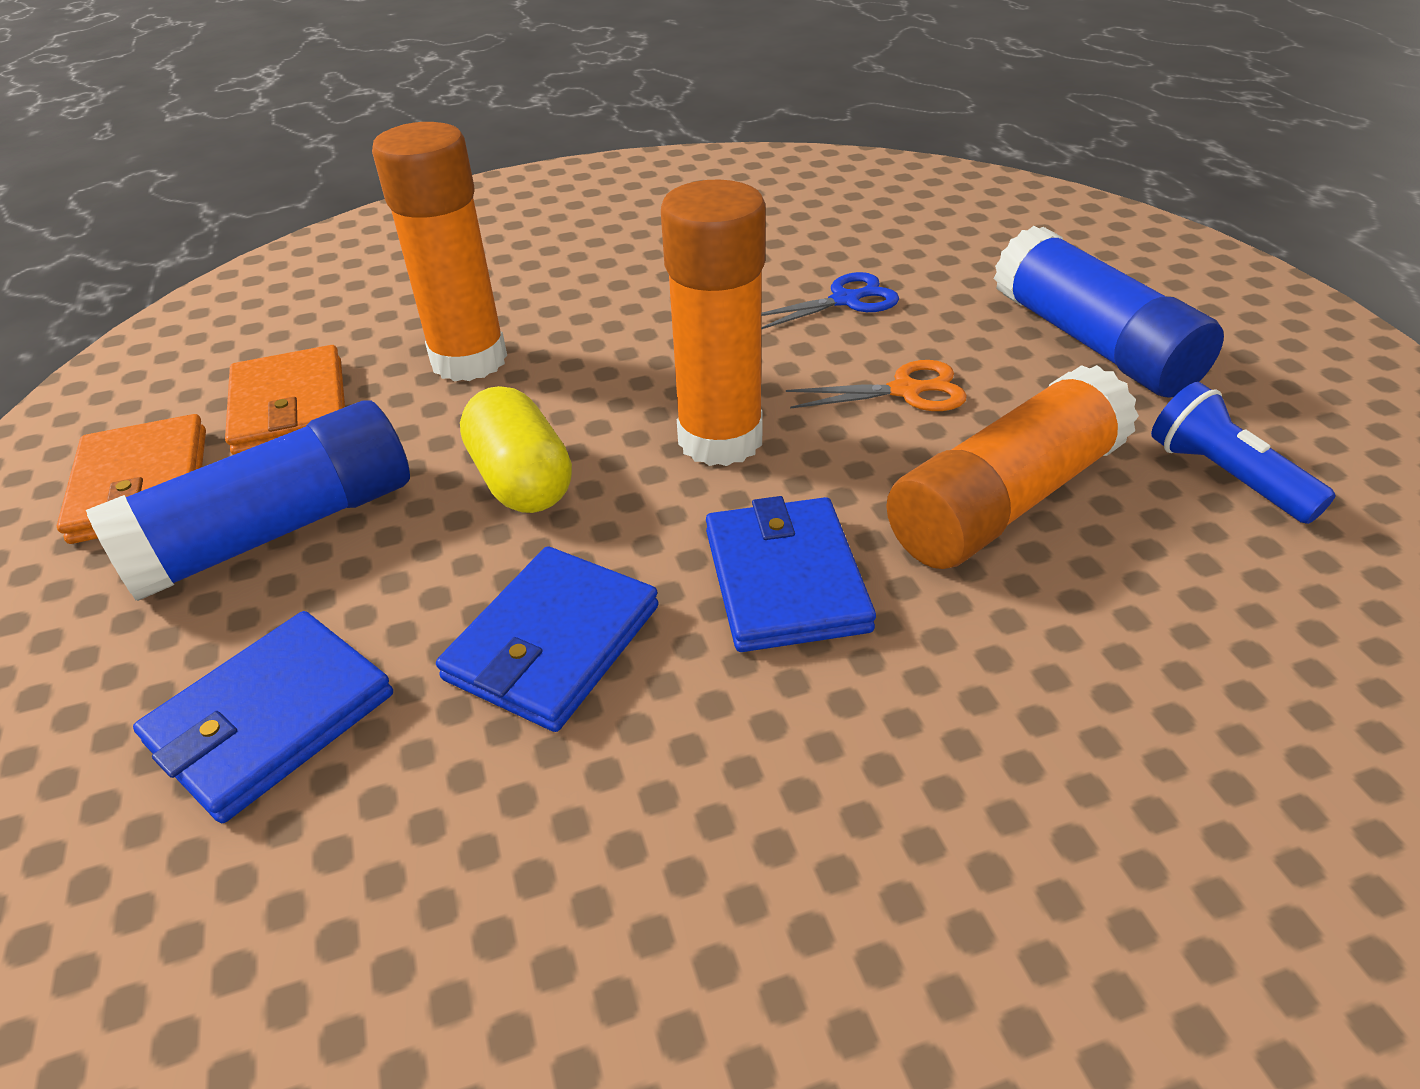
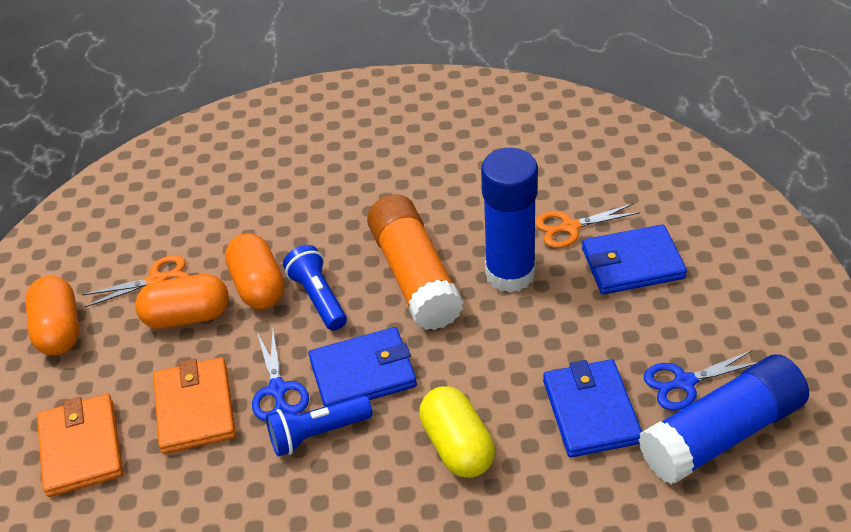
blue flashlight: 1 -> 2
blue scissors: 1 -> 2
orange capsule: 0 -> 3
orange glue stick: 3 -> 1
orange scissors: 1 -> 2

